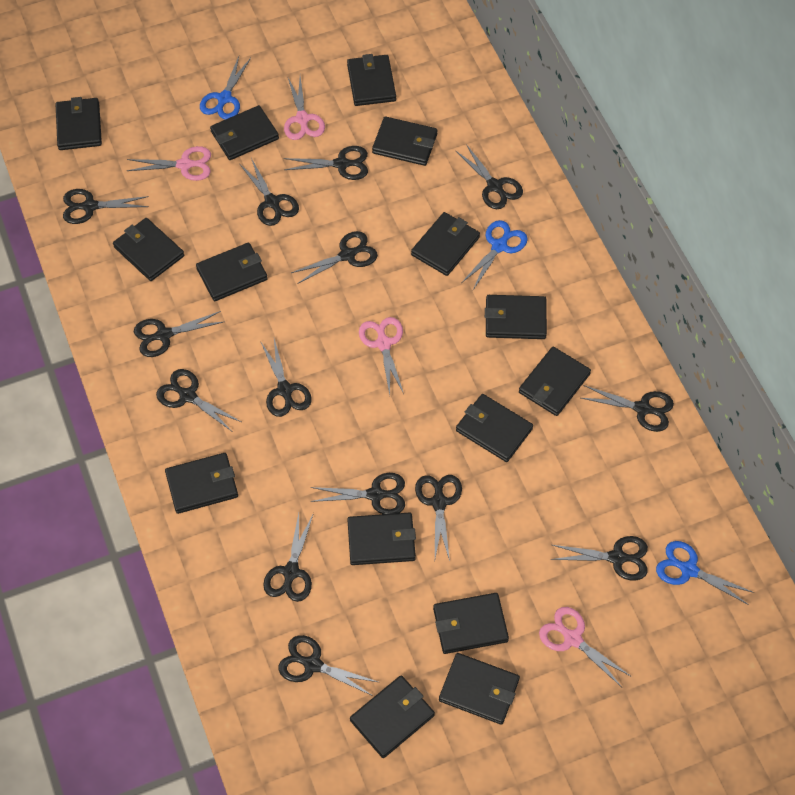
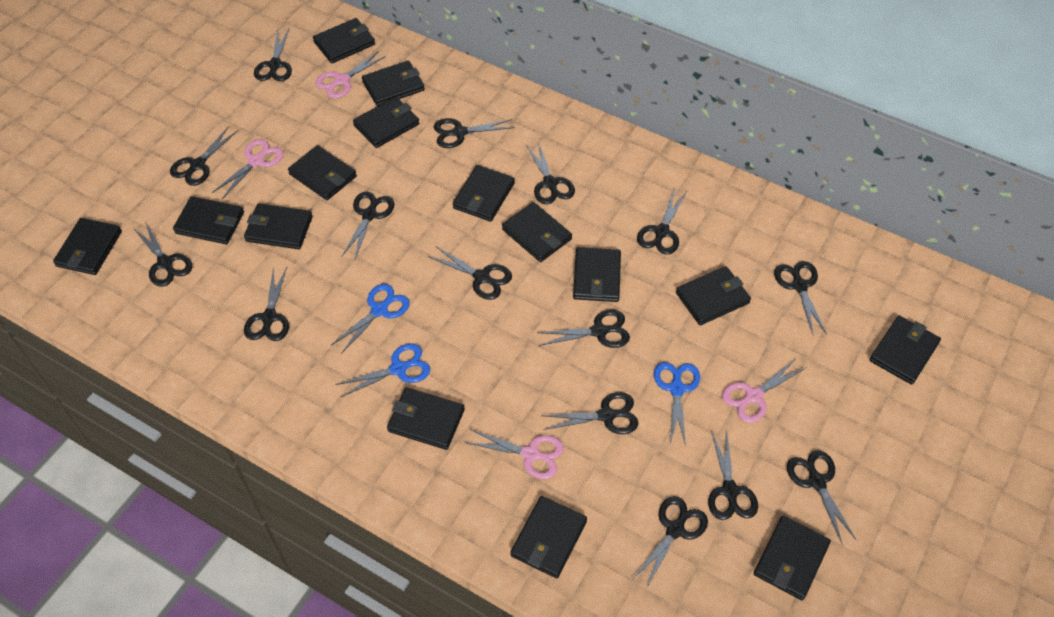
black scissors: 14 -> 15

